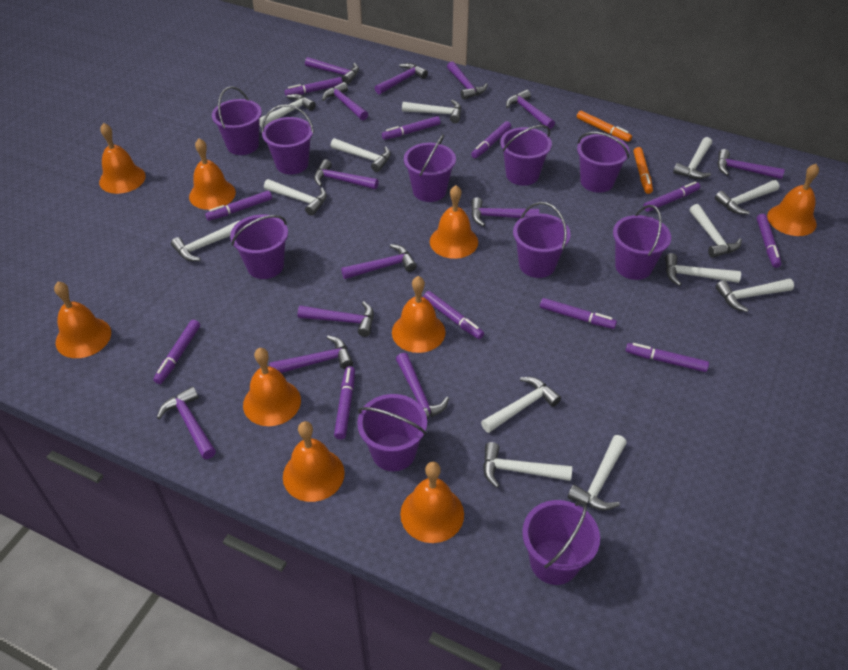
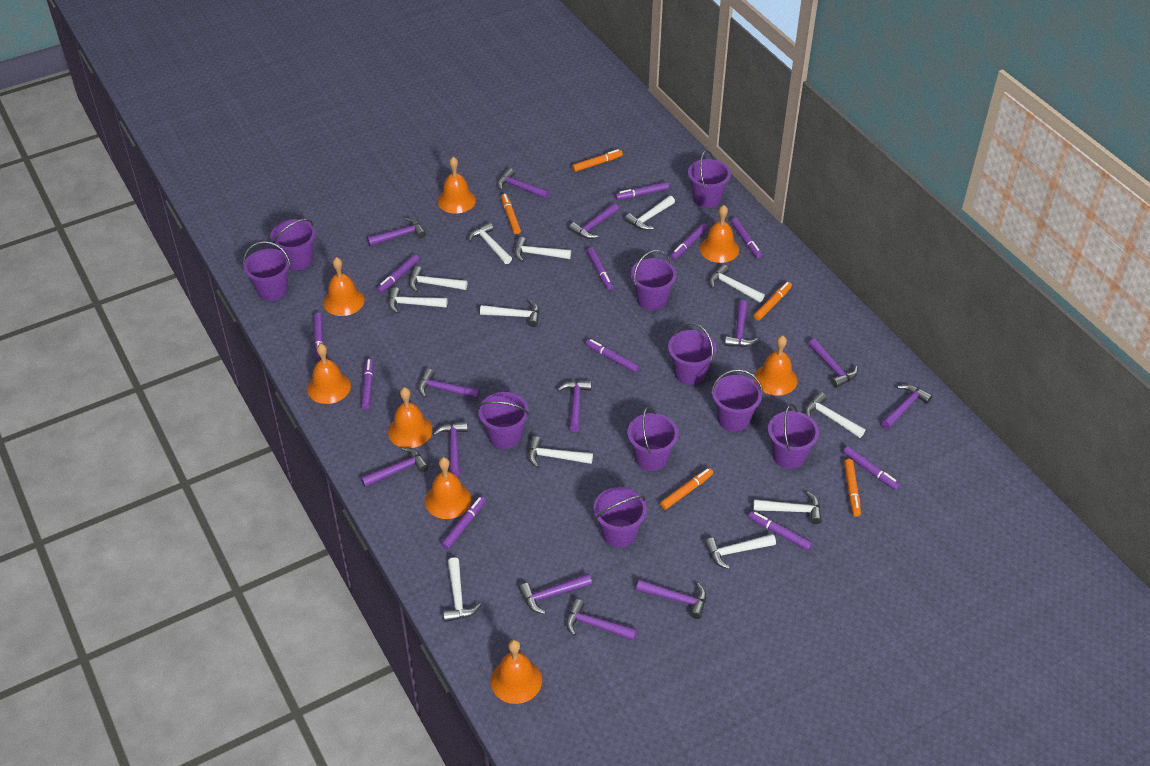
orange bell: 9 -> 8
orange marker: 2 -> 5
white hammer: 13 -> 12

